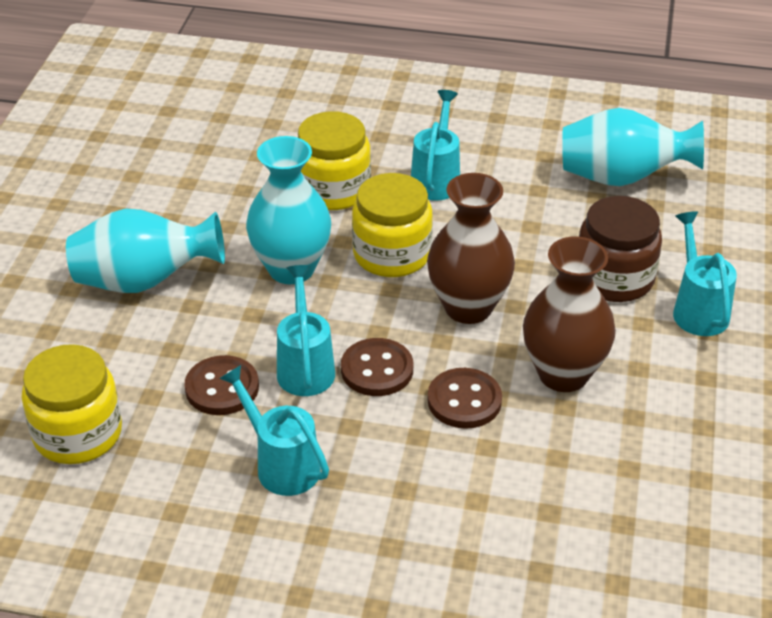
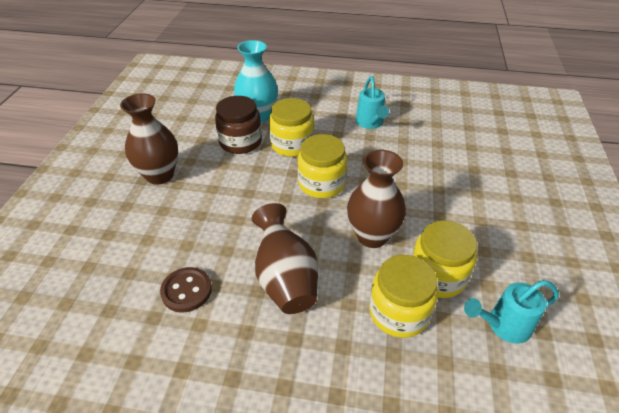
brown button: 3 -> 1
brown vase: 2 -> 3
turquoise vase: 3 -> 1
turquoise watering can: 4 -> 2
yellow jar: 3 -> 4

